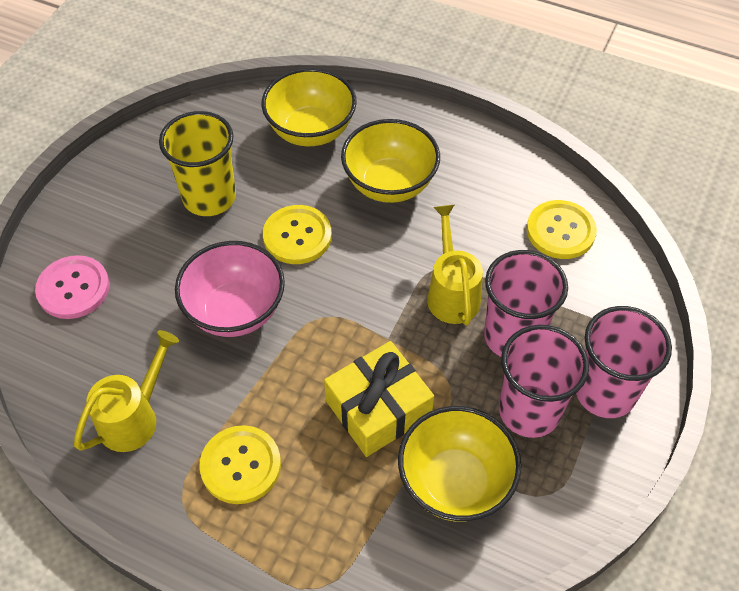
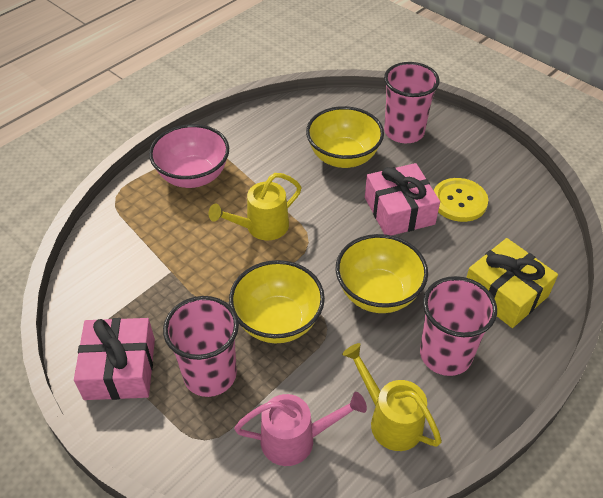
pink button: 1 -> 0
pink gift: 0 -> 2
pink watering can: 0 -> 1
yellow button: 3 -> 1
yellow cup: 1 -> 0

